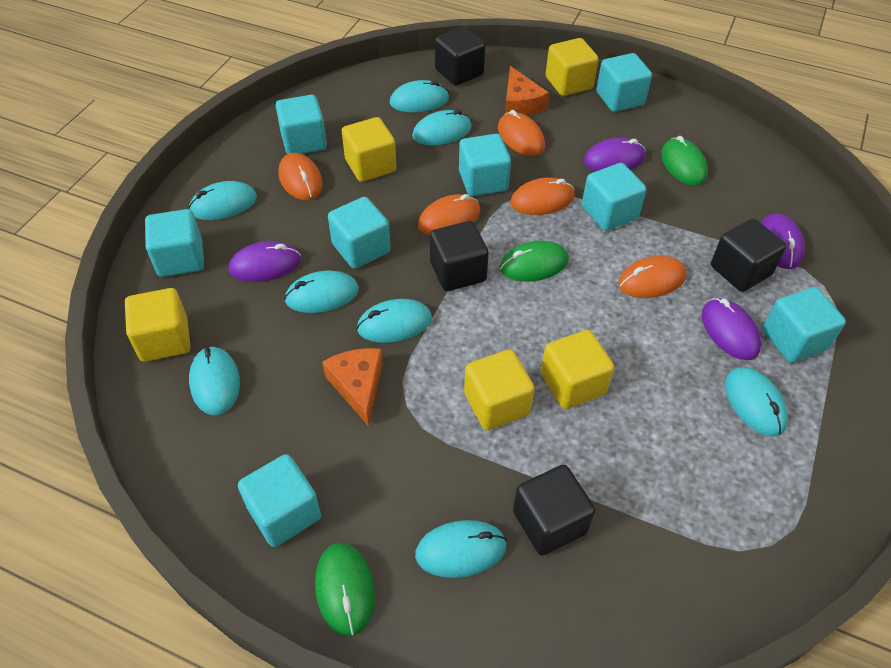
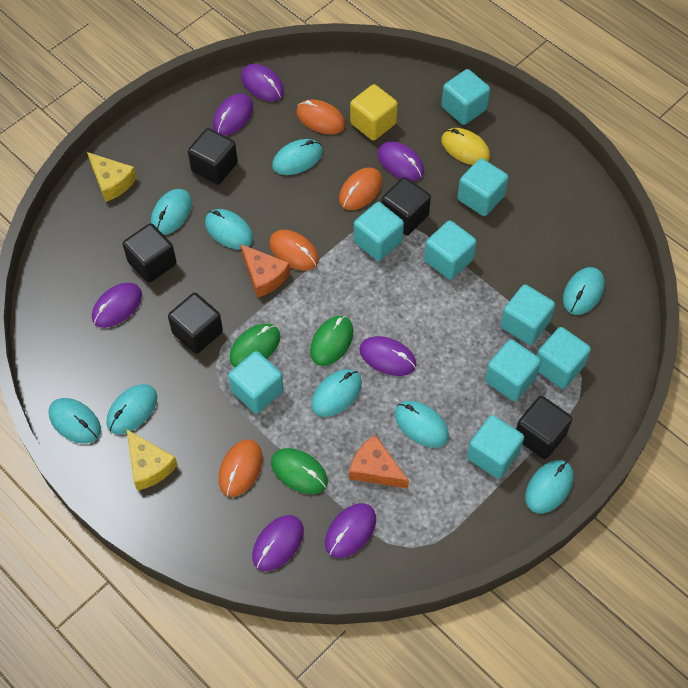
black cube: 4 -> 5
orange mouse: 5 -> 4
purple mouse: 4 -> 7
turquoise cube: 8 -> 9
turquoise mouse: 8 -> 9
yellow cheese: 0 -> 2
yellow cube: 5 -> 1
yellow mouse: 0 -> 1

